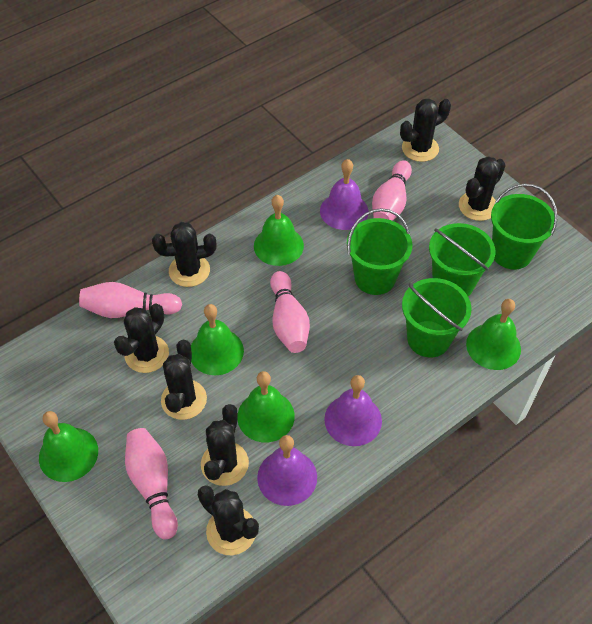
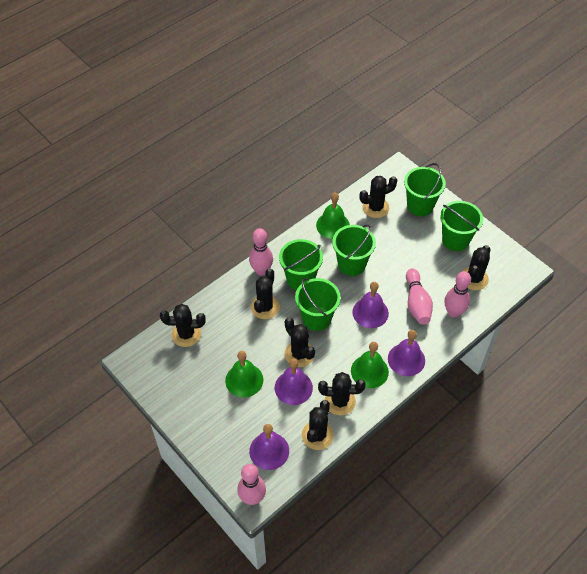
green bell: 5 -> 3
green bucket: 4 -> 5
purple bell: 3 -> 4

